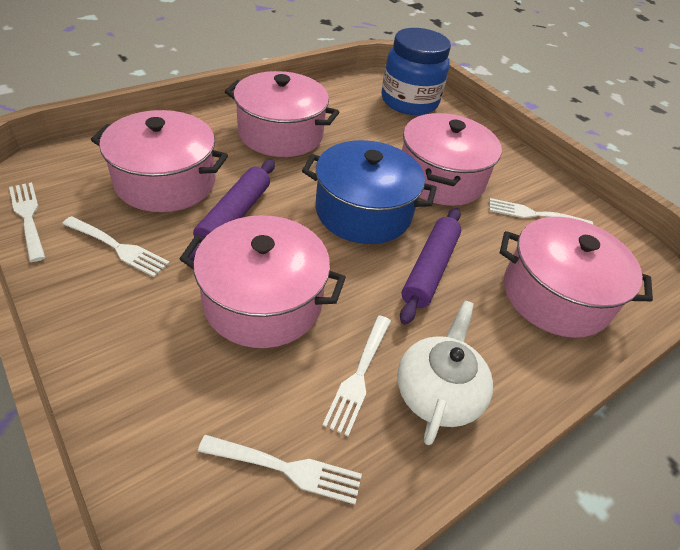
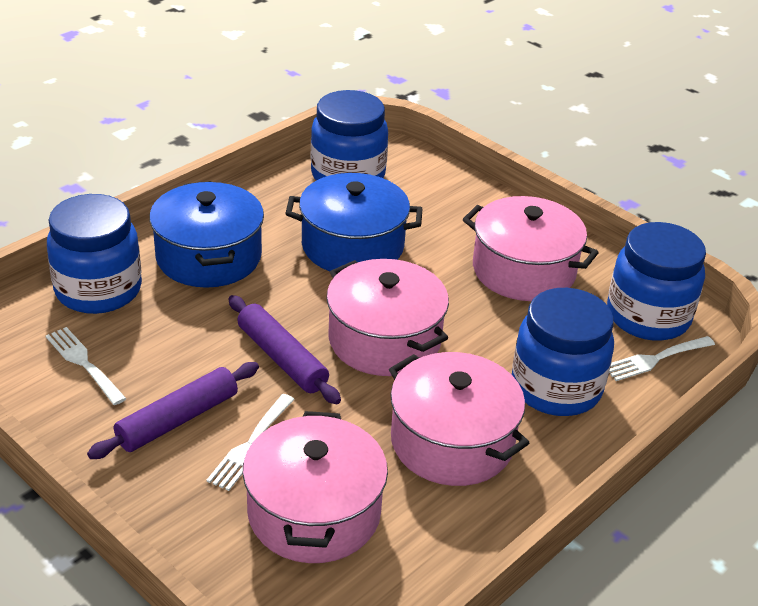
blue jar: 1 -> 4
blue pot: 1 -> 2
pink pot: 5 -> 4
white fork: 5 -> 3
white teapot: 1 -> 0

